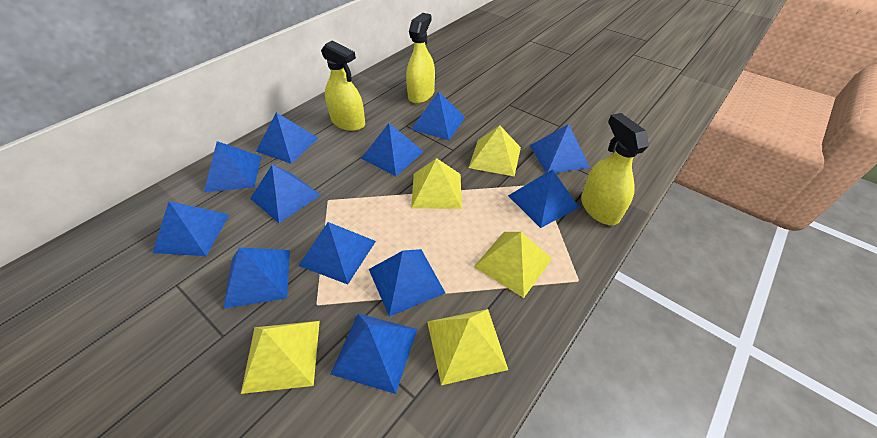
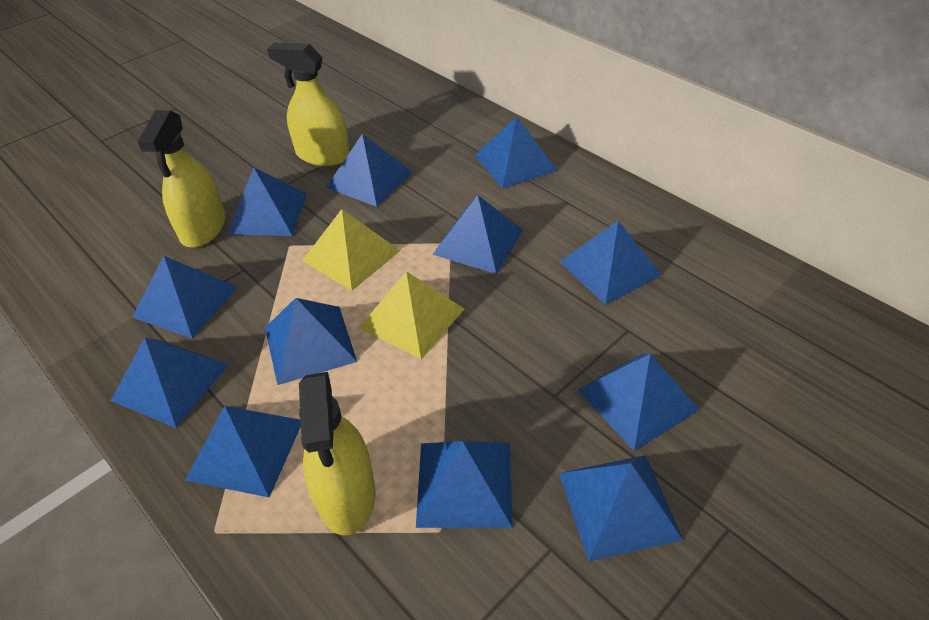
yellow pyramid: 5 -> 2

